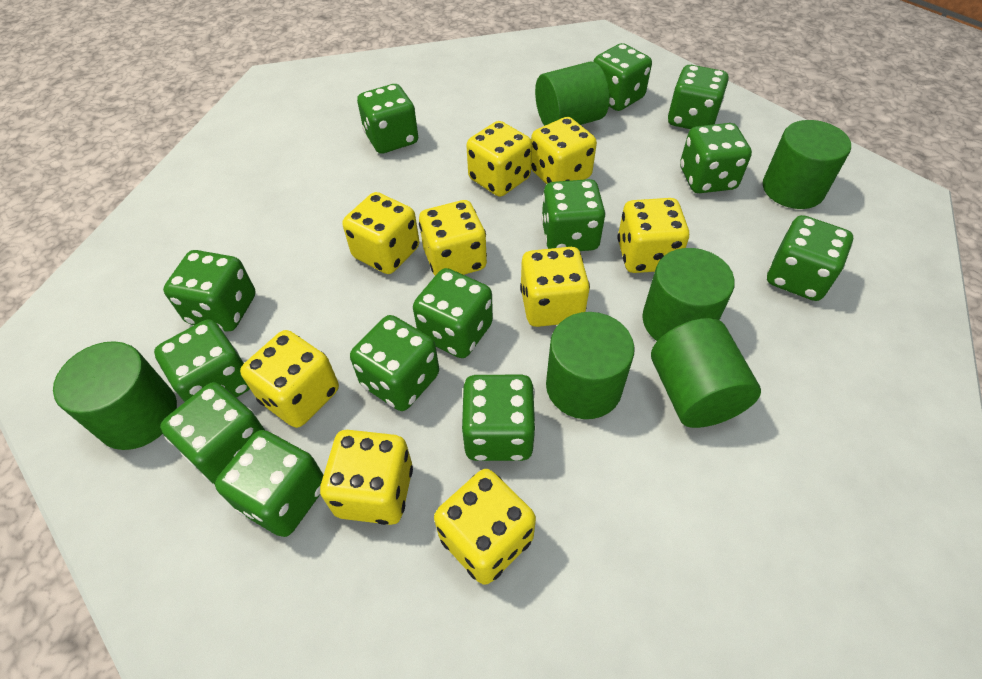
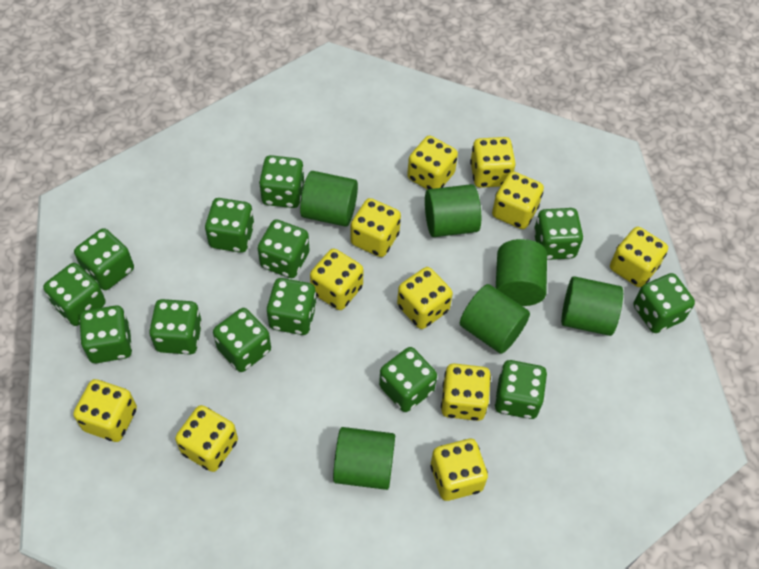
yellow dice: 9 -> 11

